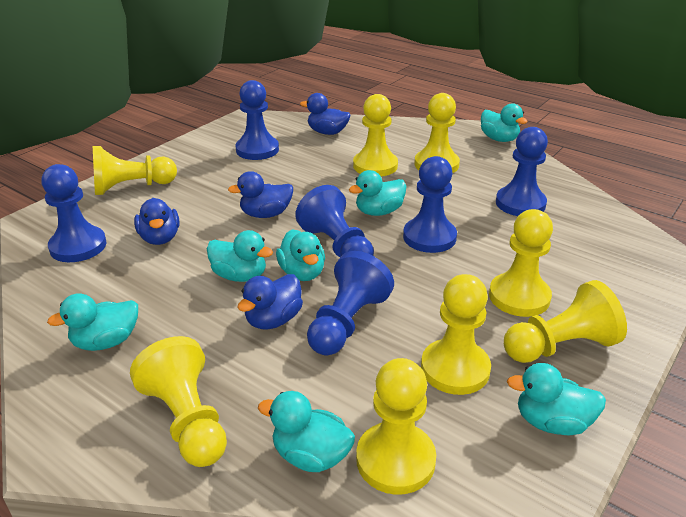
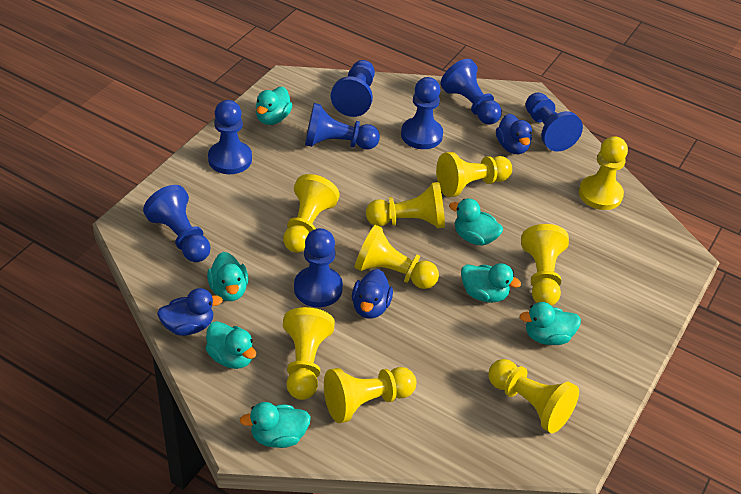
blue duck: 4 -> 3
blue pawn: 6 -> 8
yellow pawn: 8 -> 9

